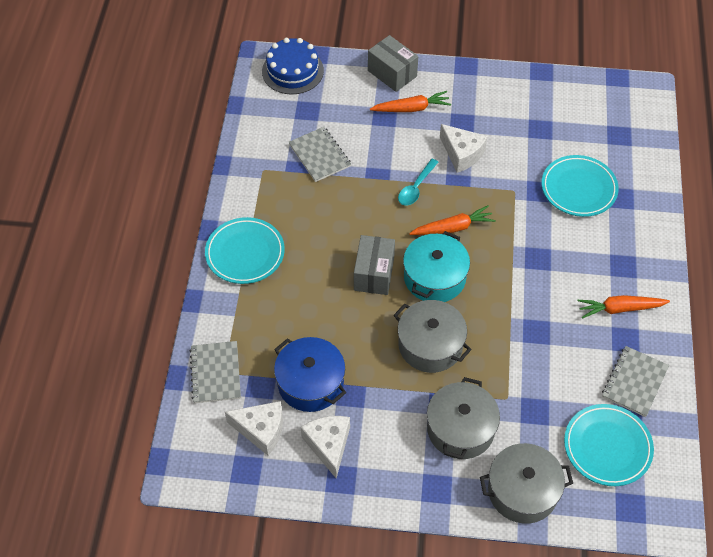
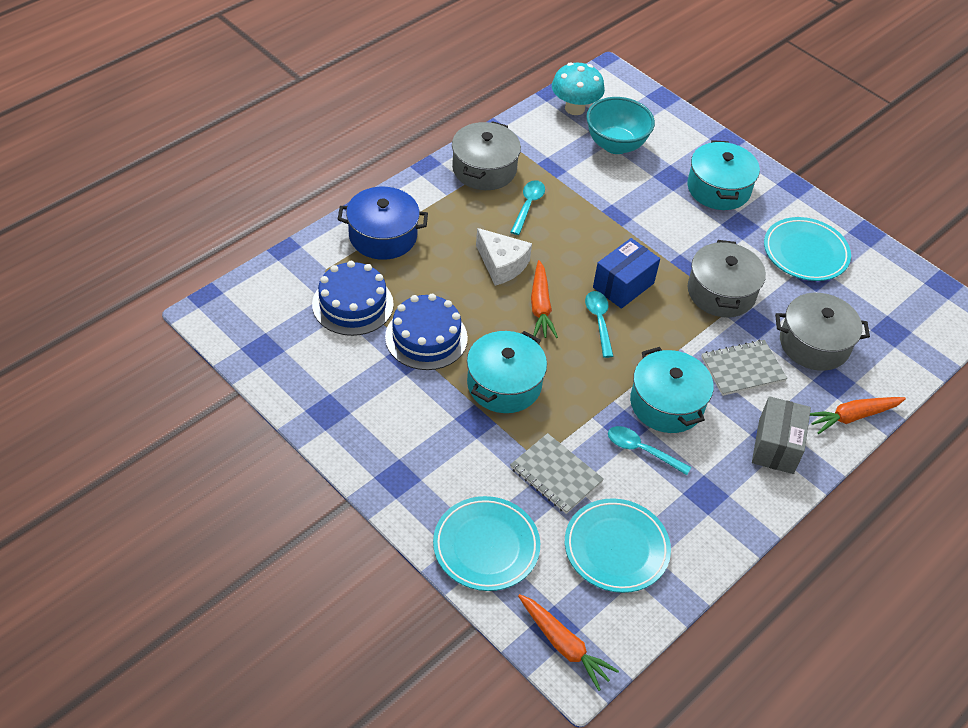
blue box: 0 -> 1
blue cake: 1 -> 2
grey box: 2 -> 1
grey notebook: 3 -> 2
turquoise bowl: 0 -> 1
turquoise mushroom: 0 -> 1
turquoise pot: 1 -> 3
turquoise spoon: 1 -> 3
white cheese: 3 -> 1

